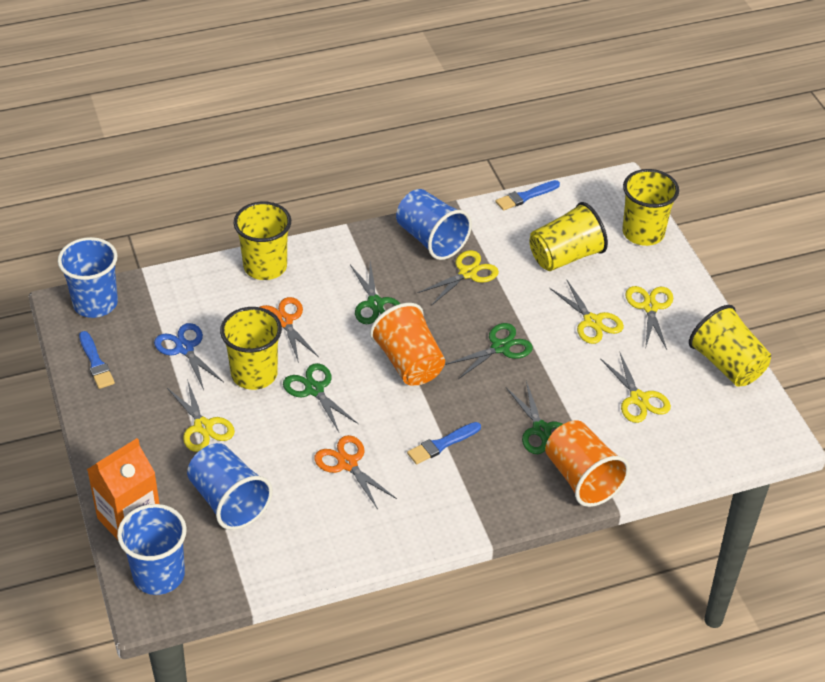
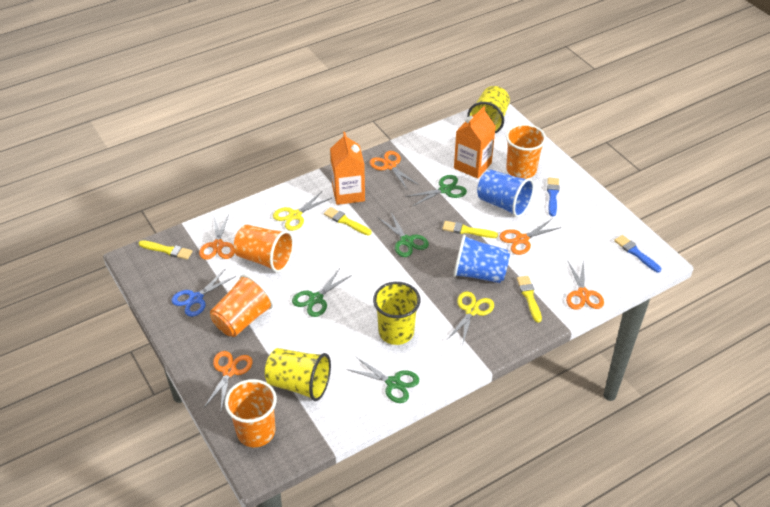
blue brush: 3 -> 2
blue cup: 4 -> 2
orange carton: 1 -> 2
orange cup: 2 -> 4
orange scissors: 2 -> 5
yellow brush: 0 -> 4
yellow cup: 5 -> 3
yellow scissors: 5 -> 2

